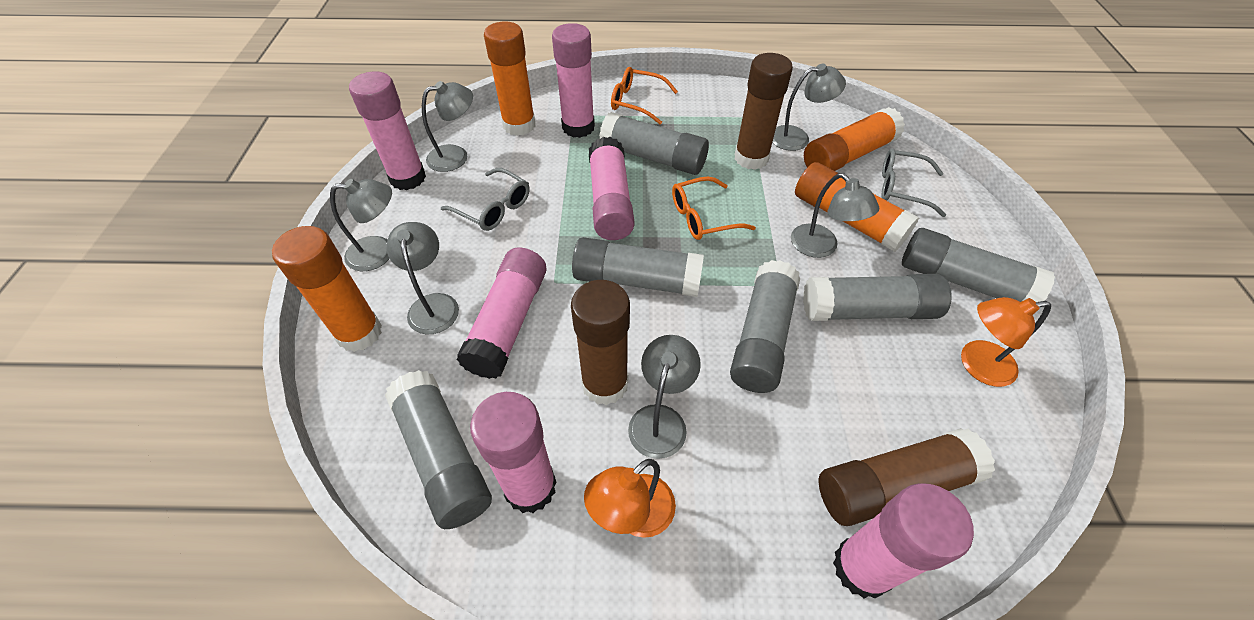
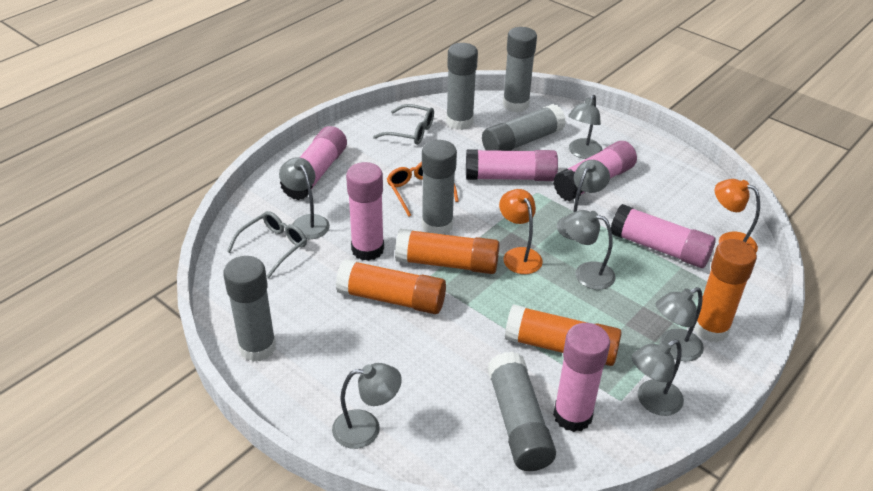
brown glue stick: 3 -> 0
grey lamp: 6 -> 7
orange glasses: 2 -> 1

